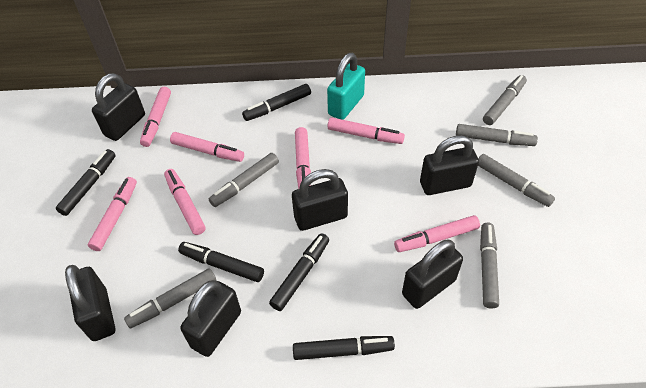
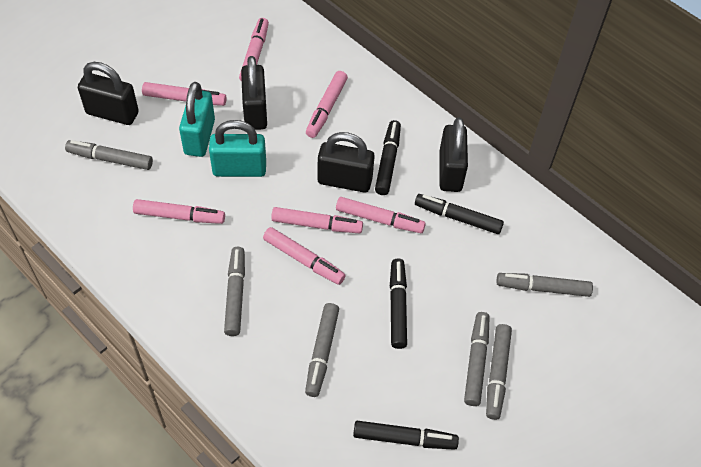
black marker: 5 -> 4
black padlock: 6 -> 4
turquoise padlock: 1 -> 2

